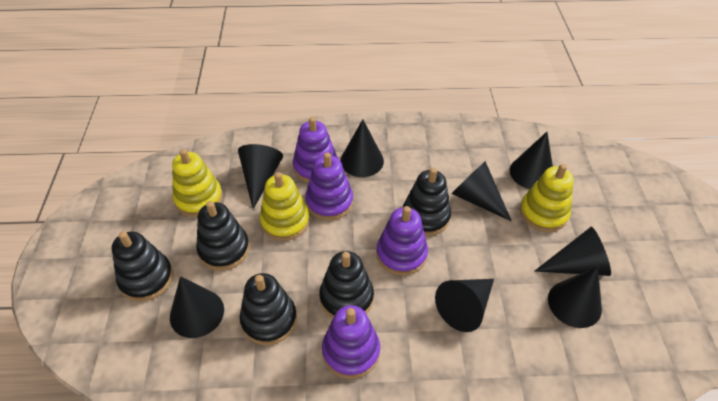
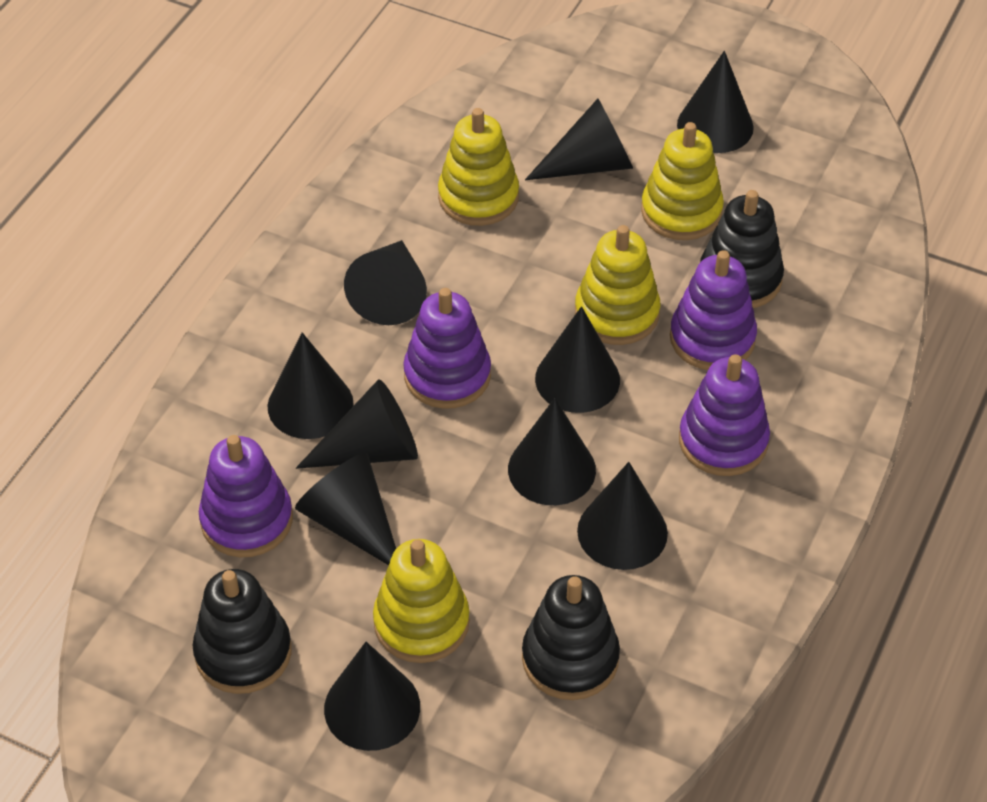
black cone: 8 -> 10
black stacking toy: 5 -> 3
yellow stacking toy: 3 -> 4

